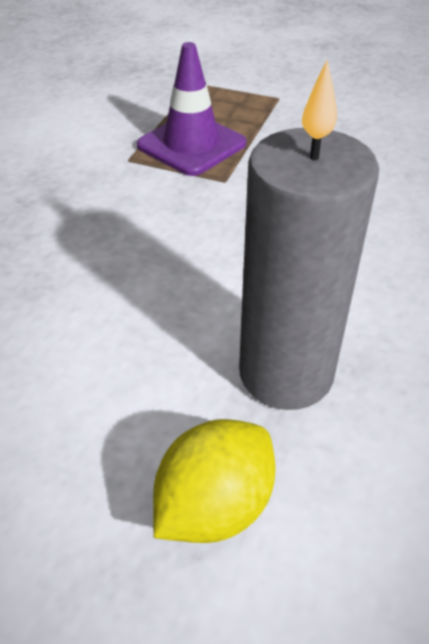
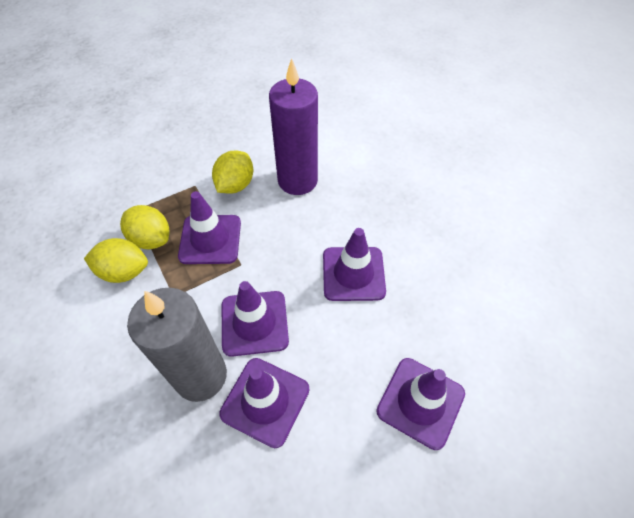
purple candle: 0 -> 1
purple traffic cone: 1 -> 5
yellow lemon: 1 -> 3

